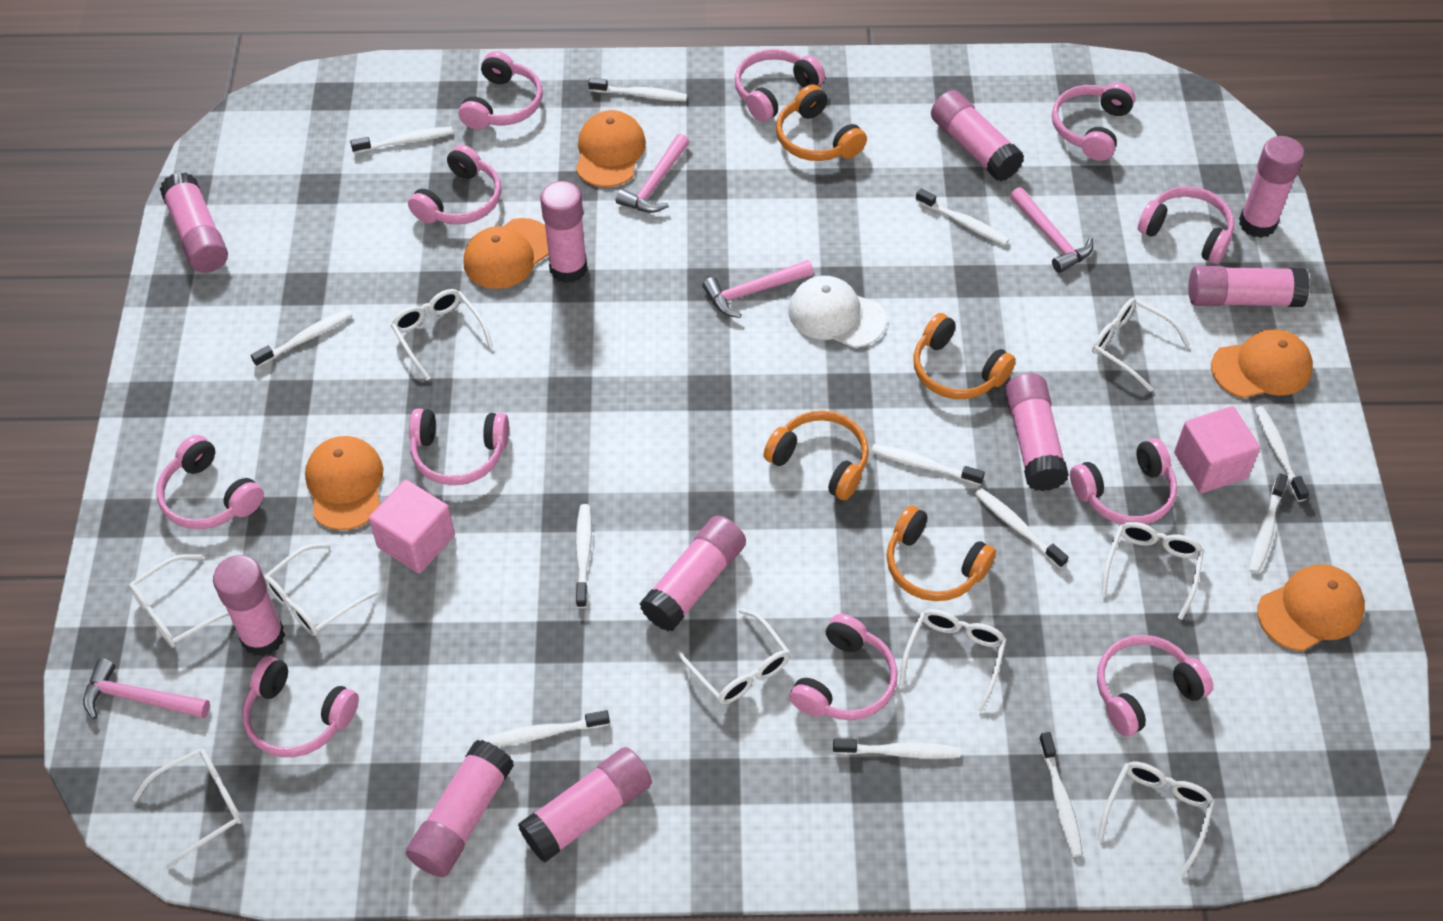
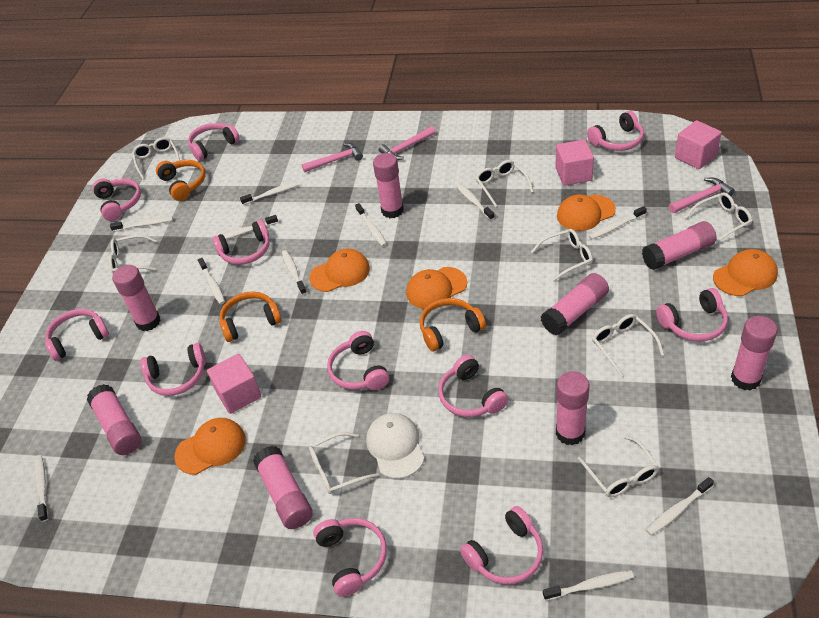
orange headphones: 4 -> 3
pink cube: 2 -> 3
pink glue stick: 10 -> 8
pink hammer: 4 -> 3
white glasses: 9 -> 8
white toothbrush: 12 -> 11

